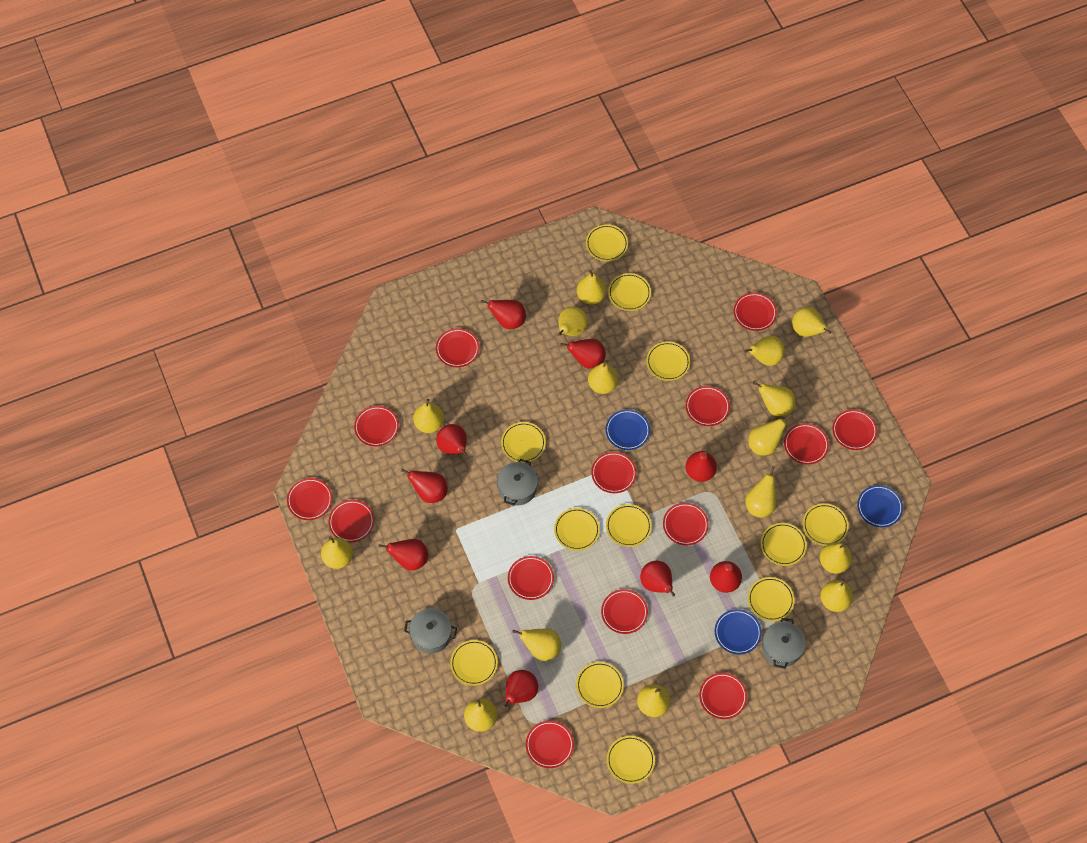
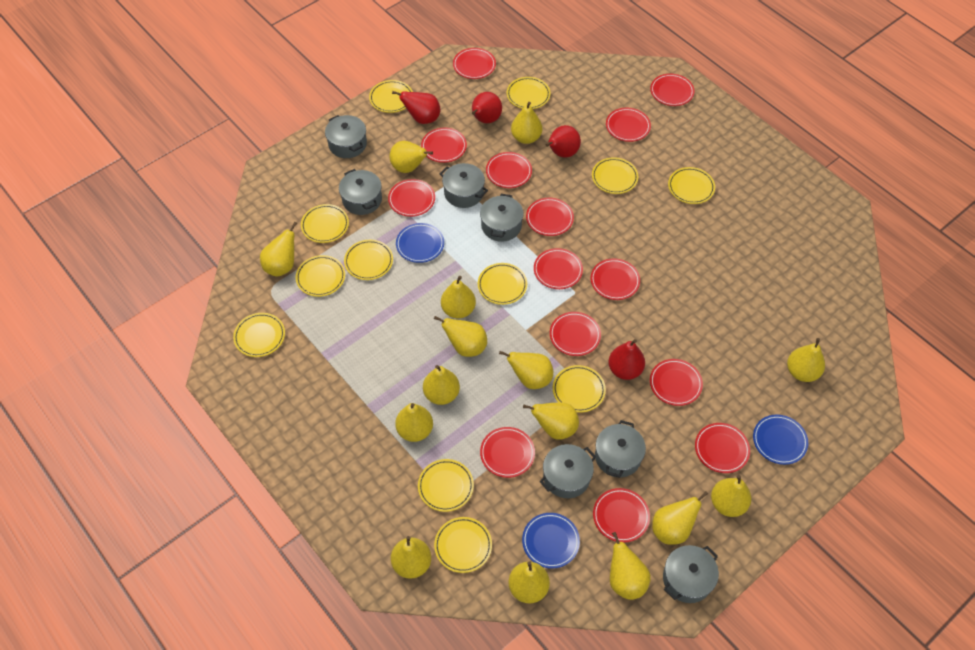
grey pot: 3 -> 7
red pear: 9 -> 4

